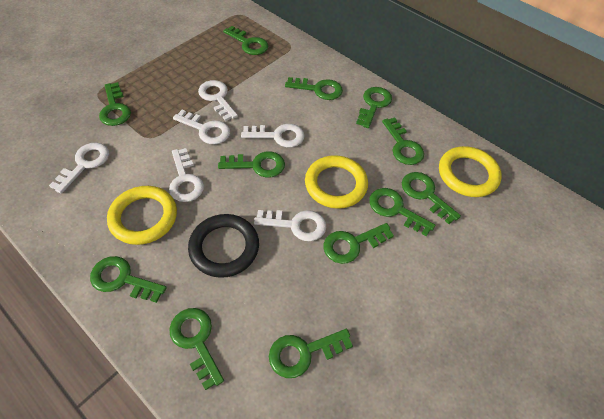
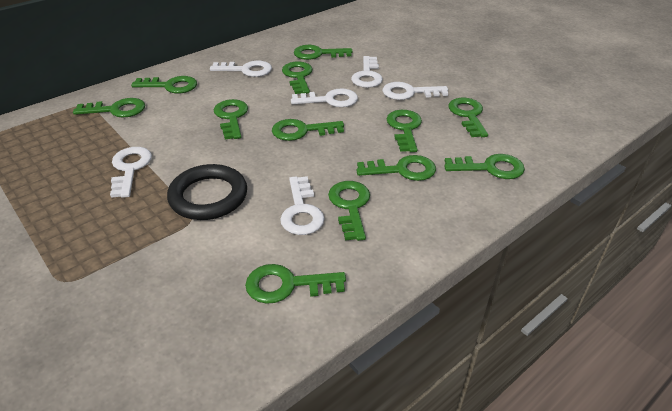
yellow ring: 3 -> 0

